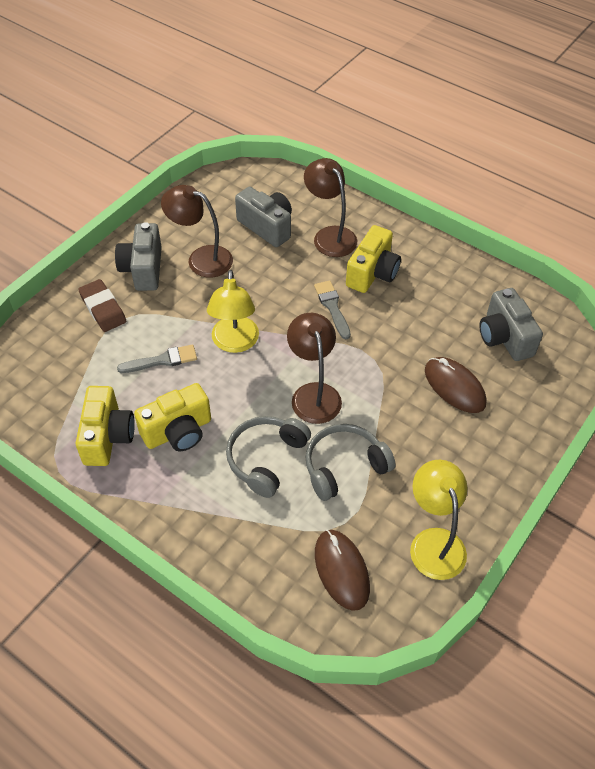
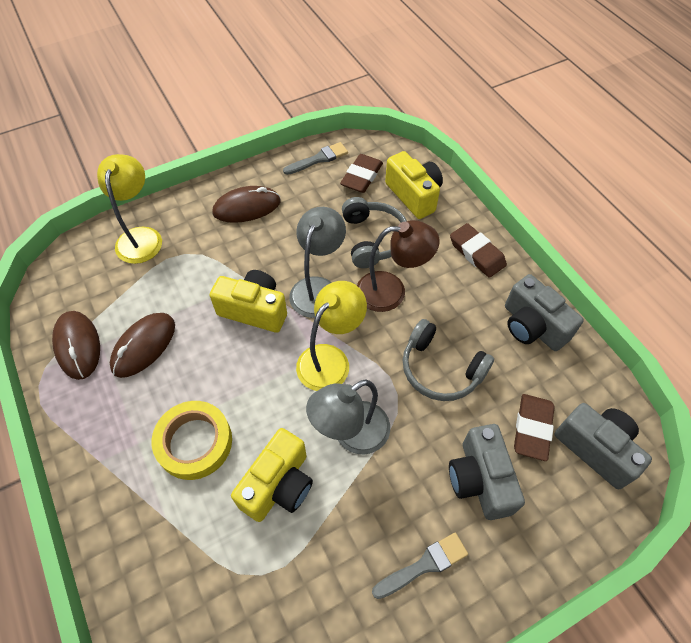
brown eraser: 1 -> 3
brown lamp: 3 -> 1
brown mouse: 2 -> 3
grey lamp: 0 -> 2
yellow tape: 0 -> 1

